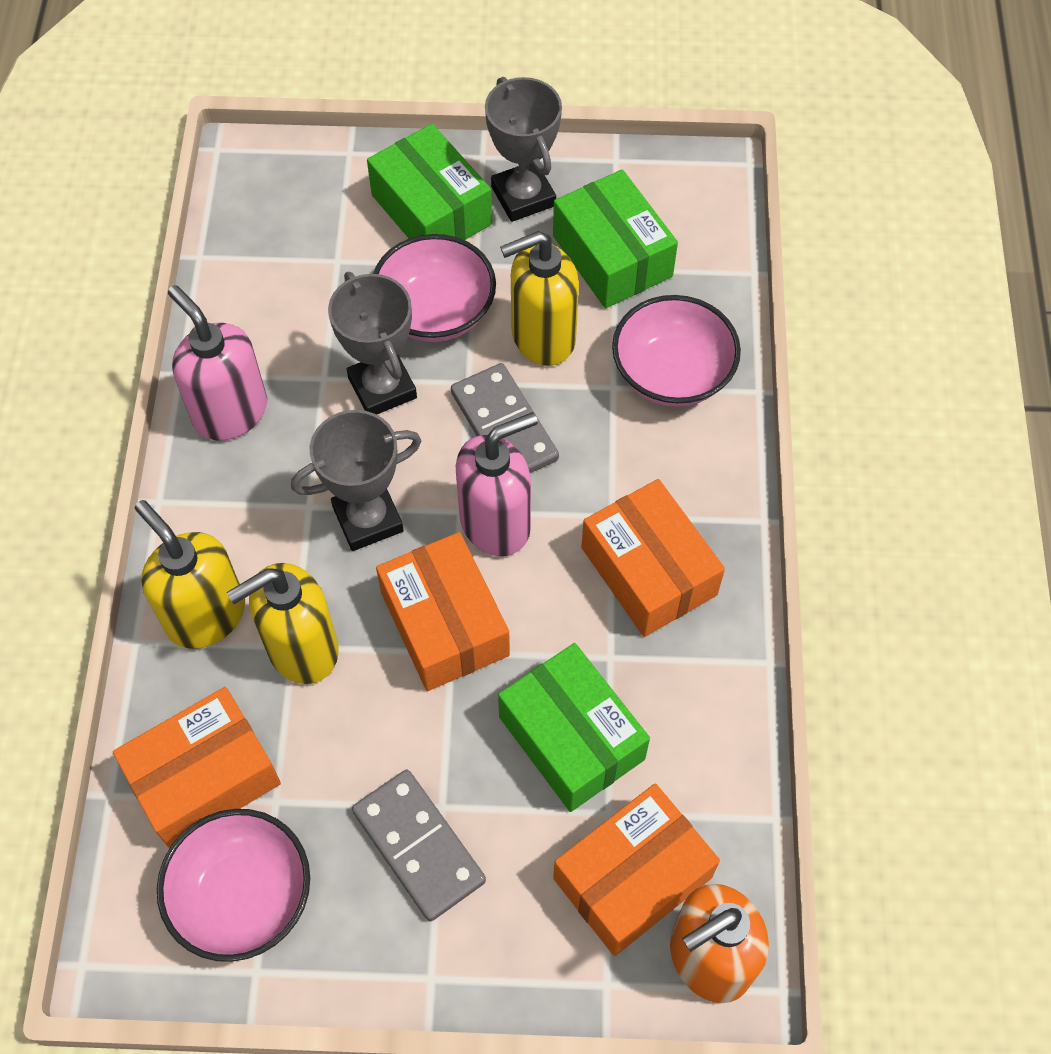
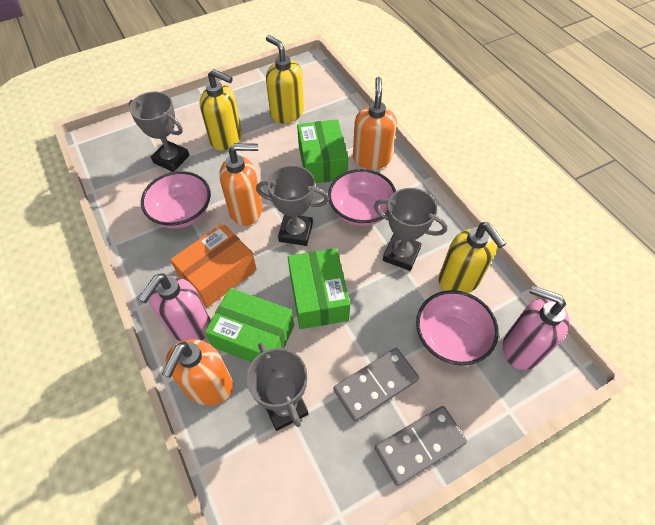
grey trophy: 3 -> 4
orange box: 4 -> 1
orange soap dispenser: 1 -> 3

